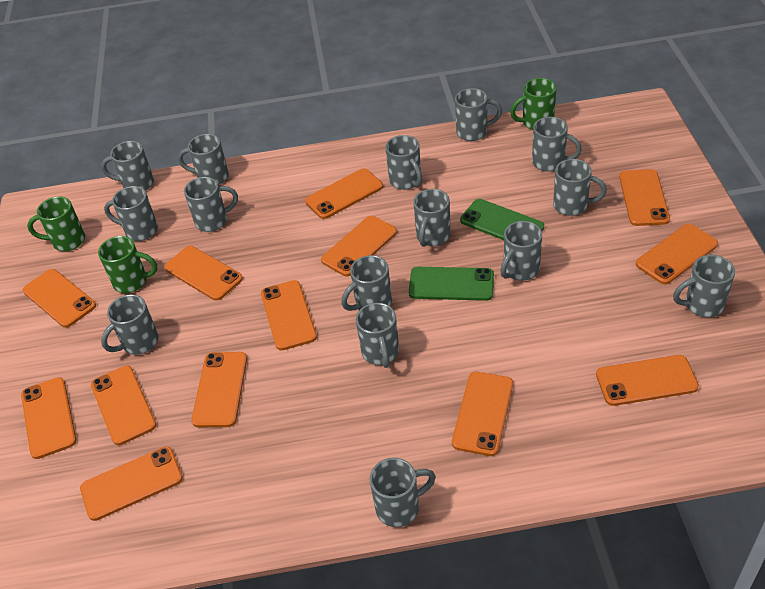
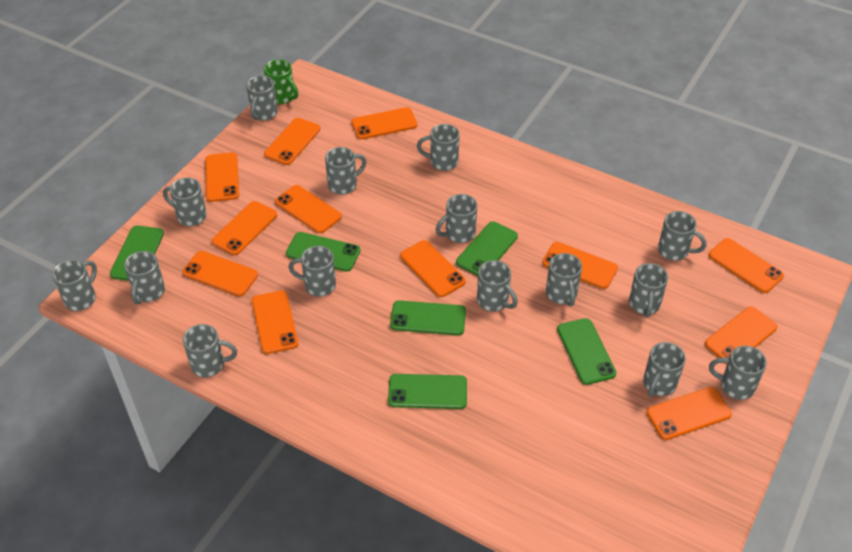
green mug: 3 -> 1
green phone: 2 -> 6
orange phone: 13 -> 12

